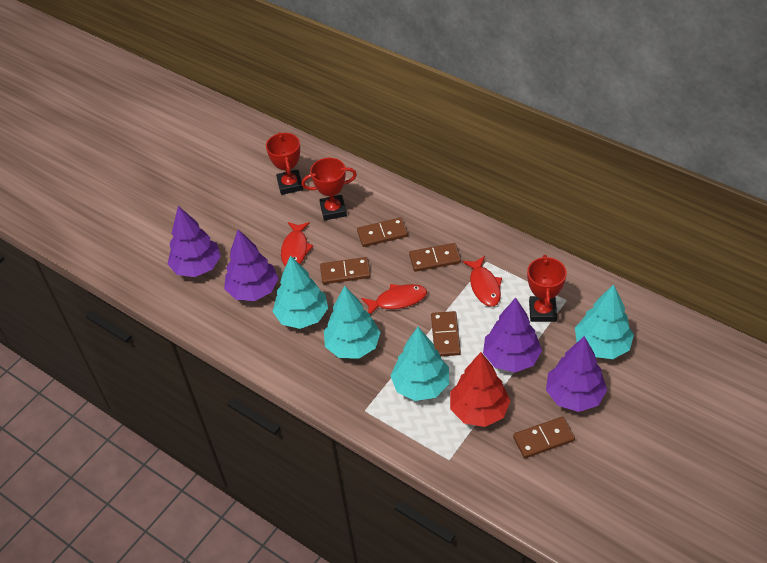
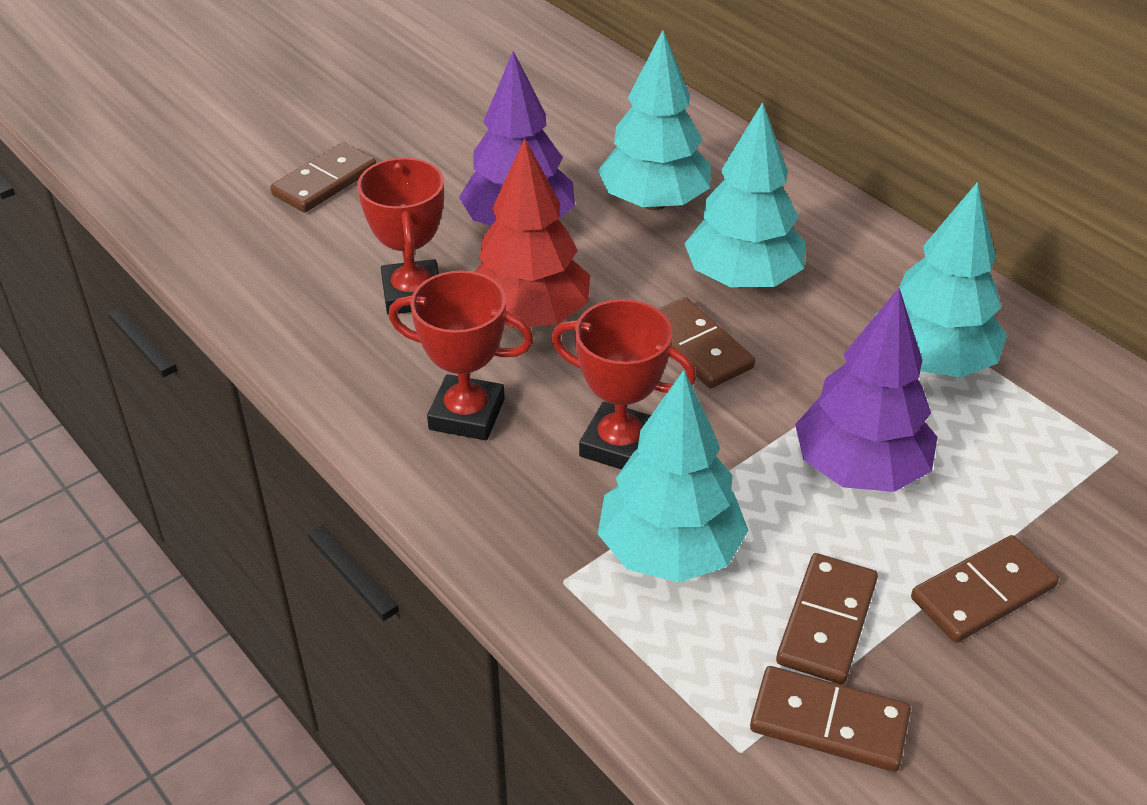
purple tree: 4 -> 2
red fish: 3 -> 0

